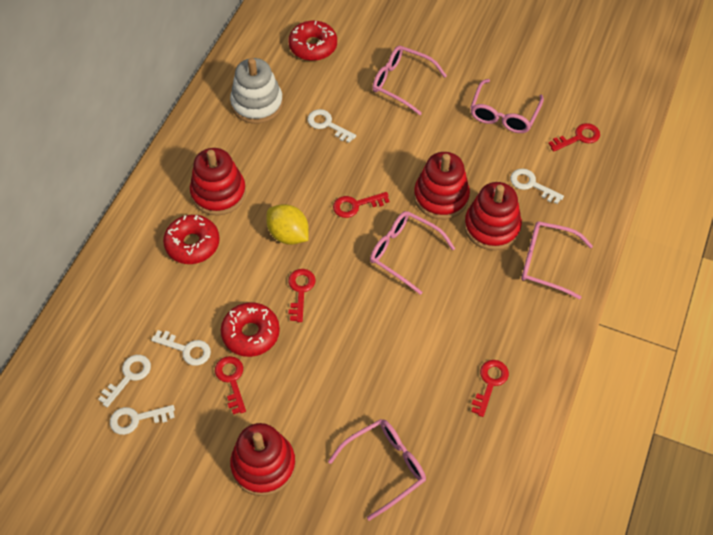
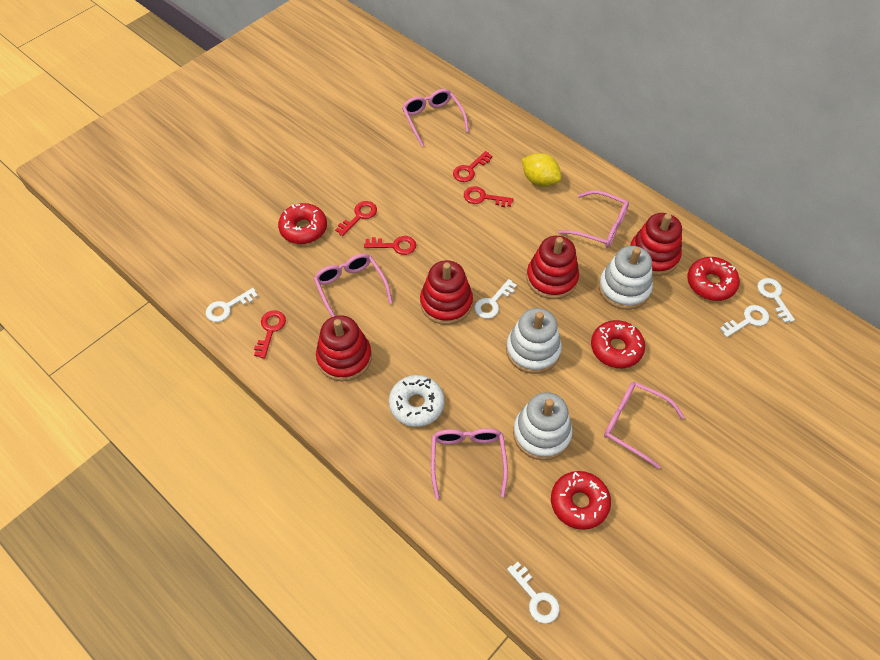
red donut: 3 -> 4
white donut: 0 -> 1
white stacking toy: 1 -> 3

